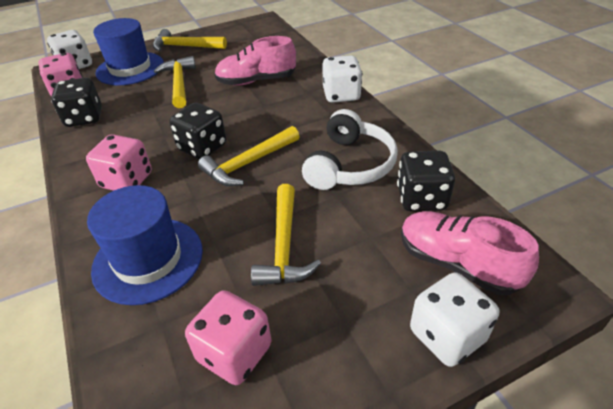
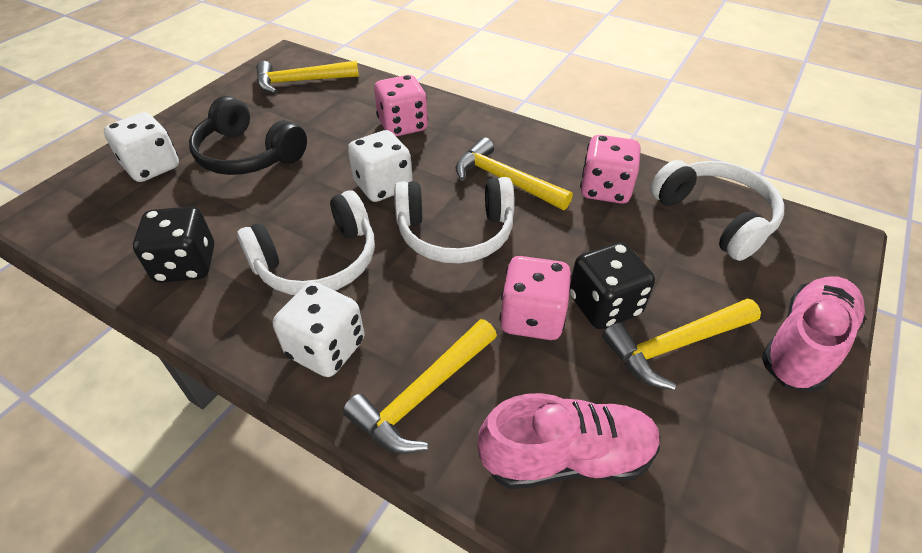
black dice: 3 -> 2
black headphones: 0 -> 1
blue hat: 2 -> 0
white headphones: 1 -> 3

